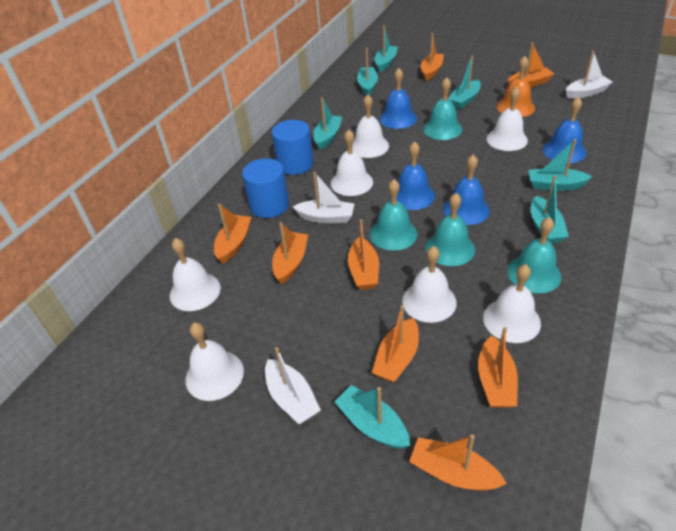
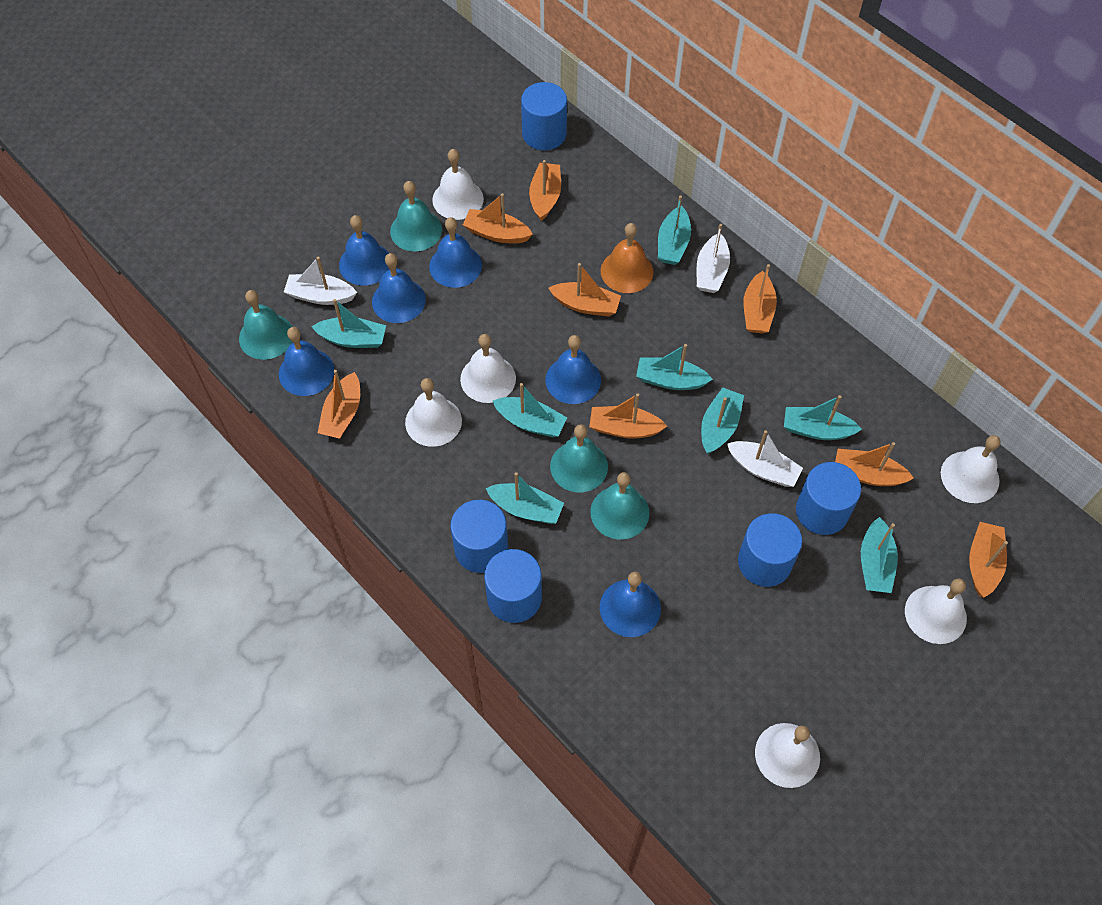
blue bell: 4 -> 6
blue cylinder: 2 -> 5
turquoise boat: 7 -> 8
white bell: 7 -> 6

